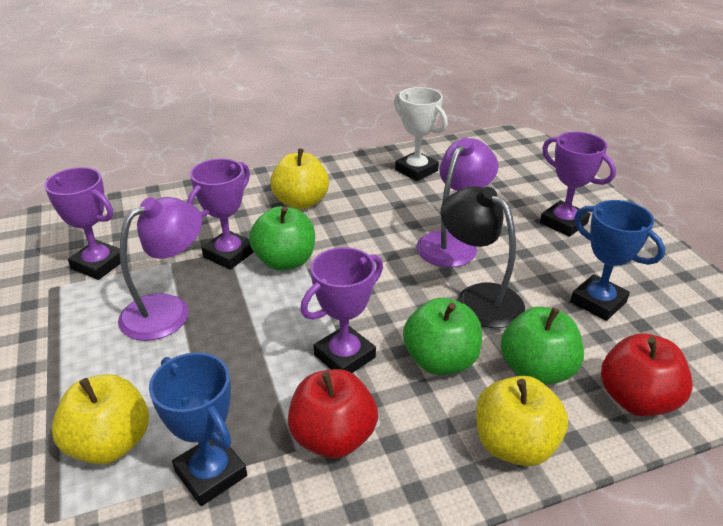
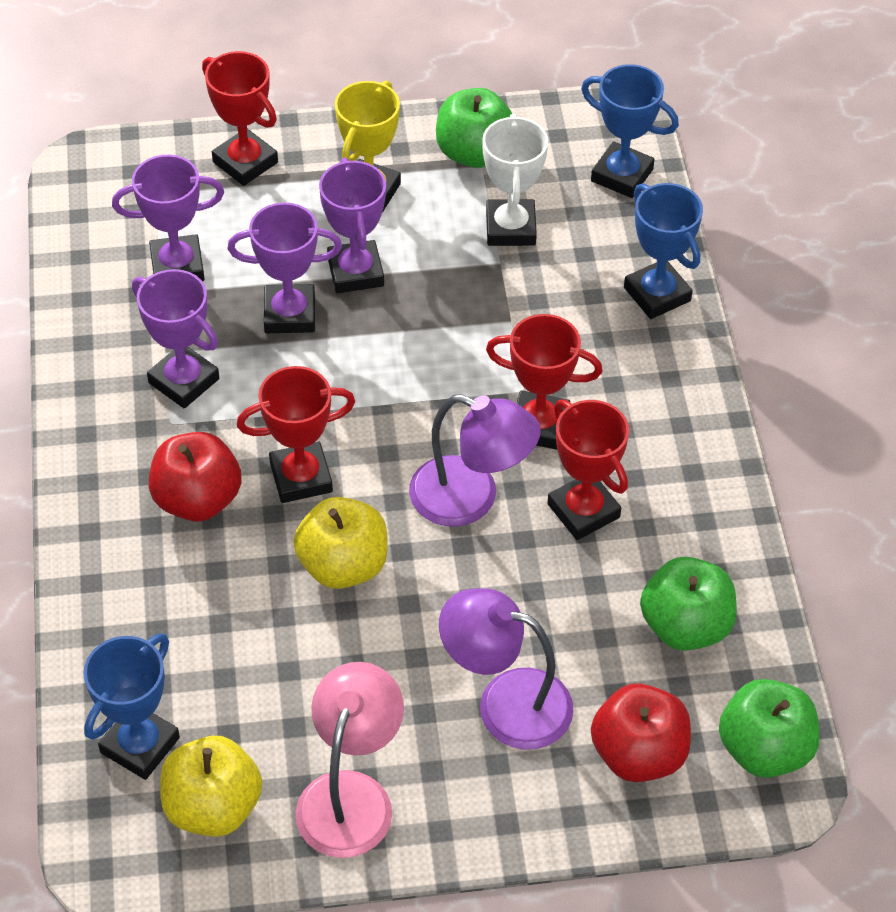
black lamp: 1 -> 0
blue trophy: 2 -> 3
pink lamp: 0 -> 1
red trophy: 0 -> 4
yellow apple: 3 -> 2
yellow trophy: 0 -> 1

